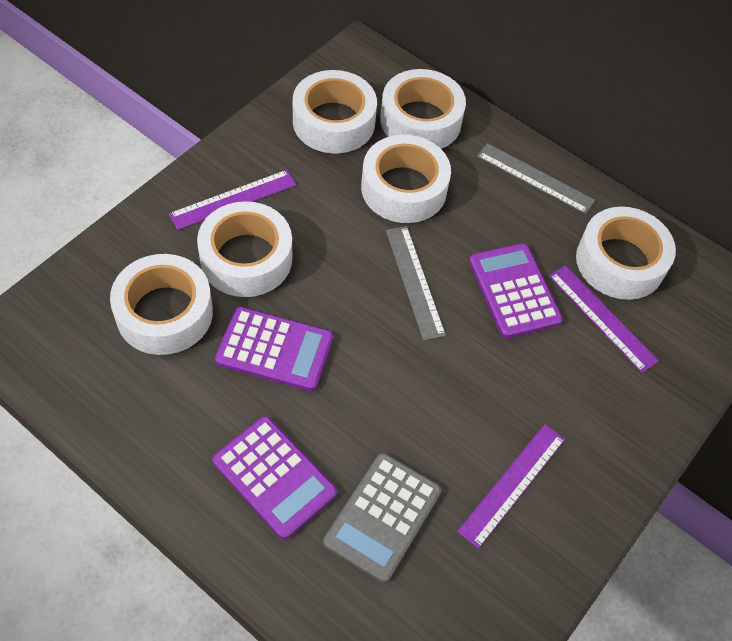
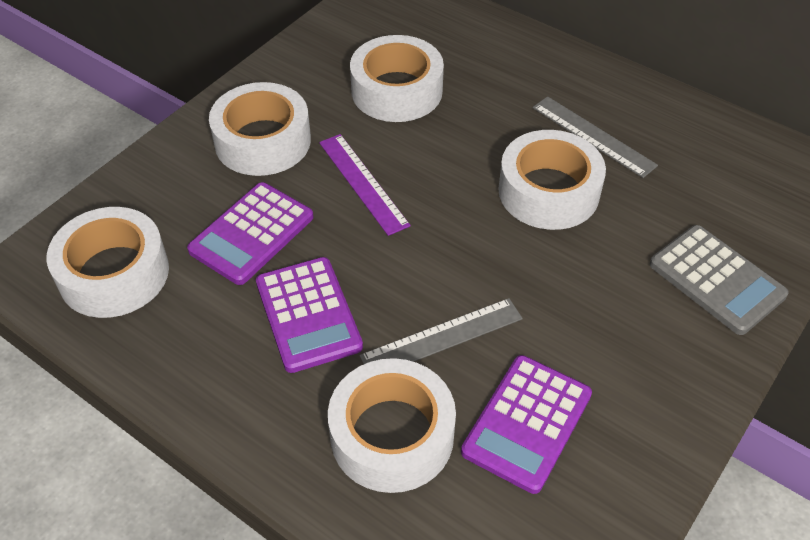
purple ruler: 3 -> 1
white tape: 6 -> 5

